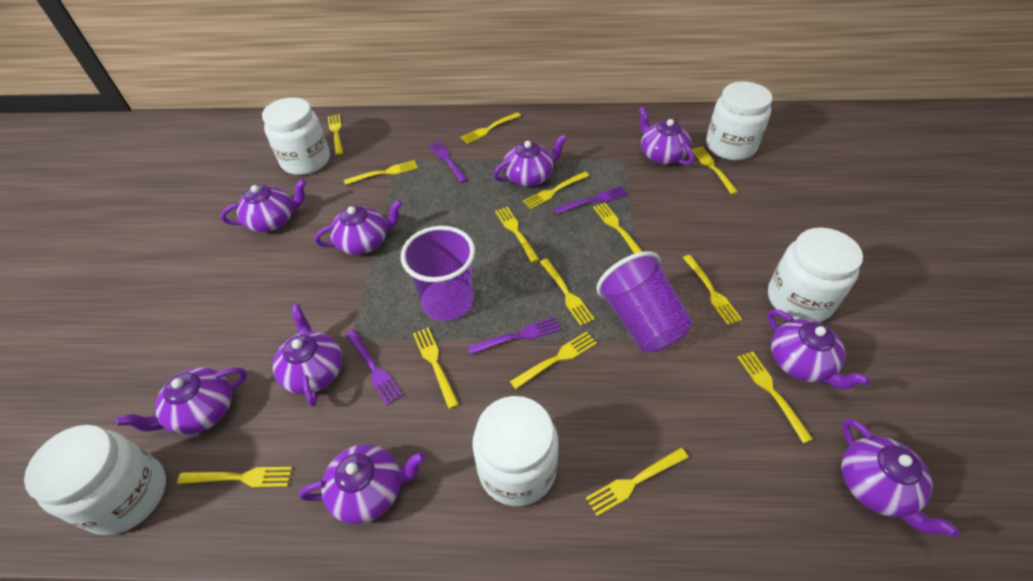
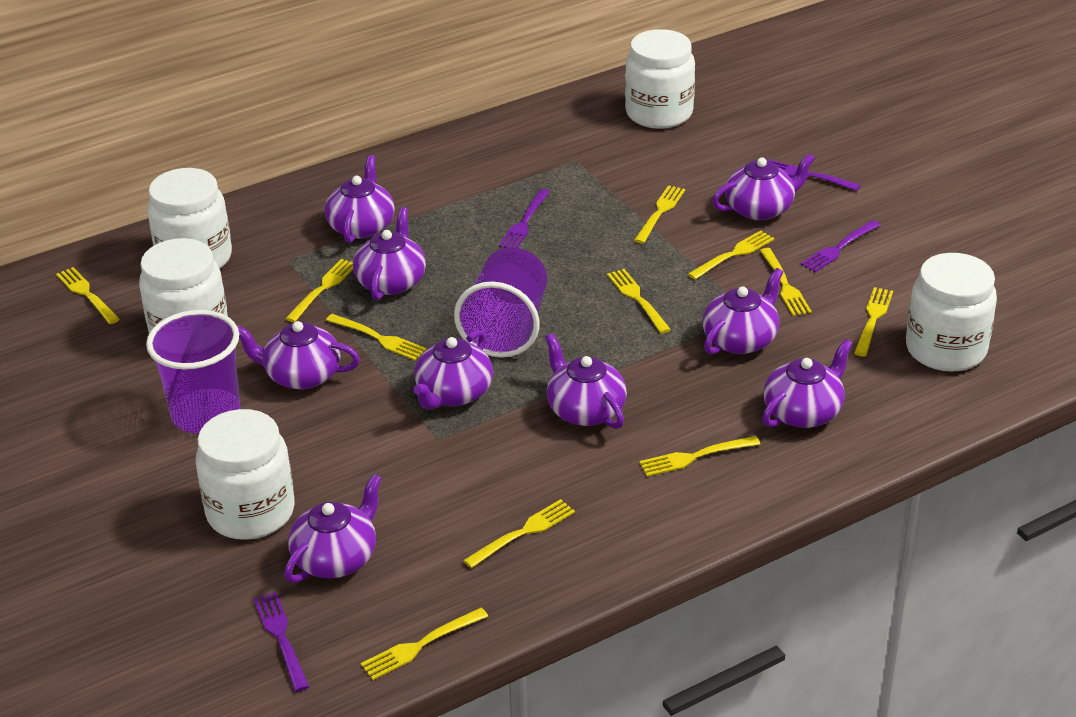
yellow fork: 14 -> 11

